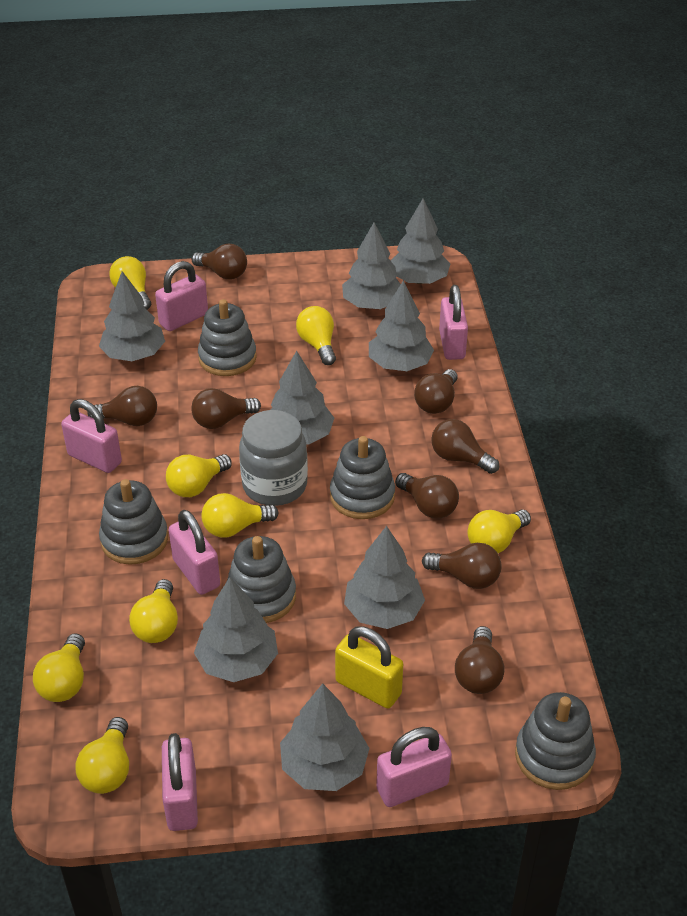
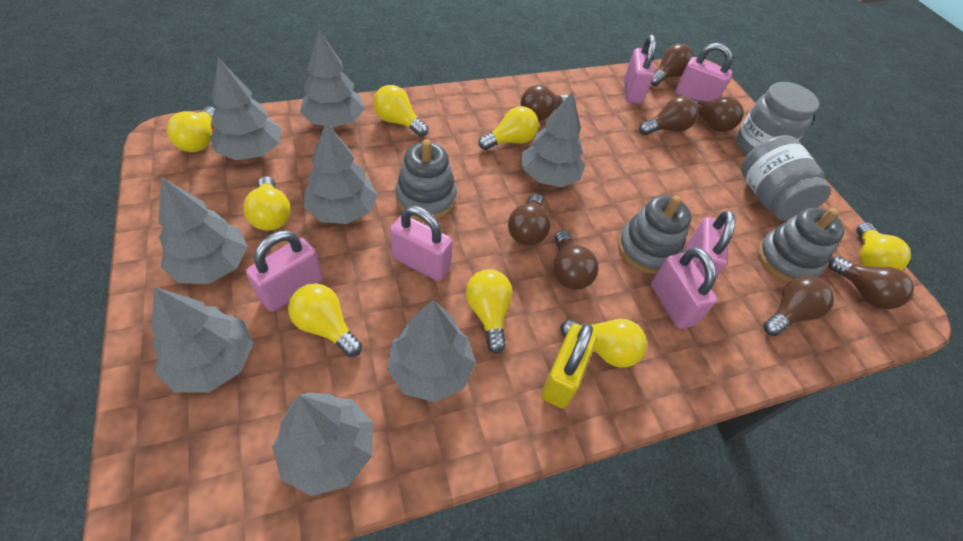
grey jar: 1 -> 2
grey stacking toy: 5 -> 3

